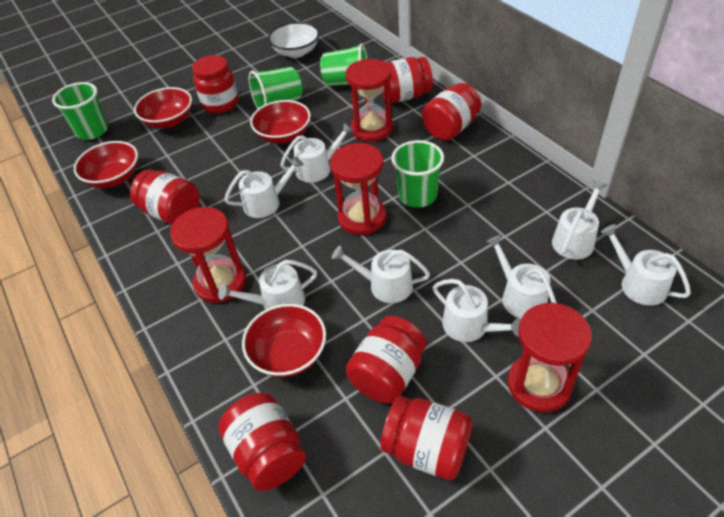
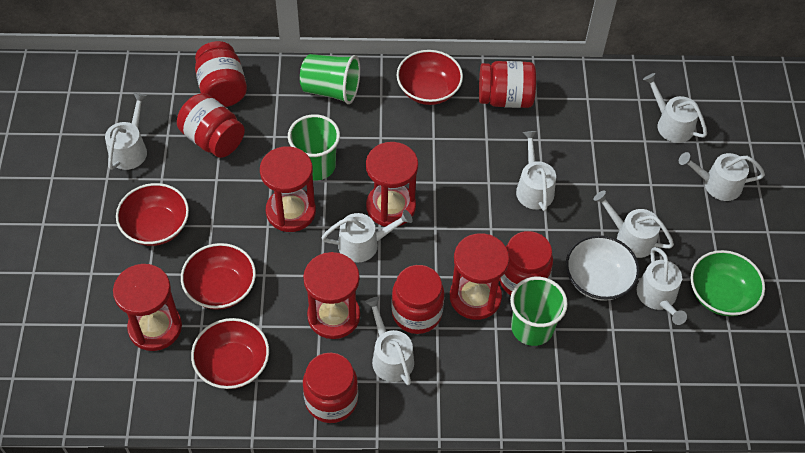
green bowl: 0 -> 1
green cup: 4 -> 3
red hourglass: 4 -> 5
red jar: 7 -> 6

